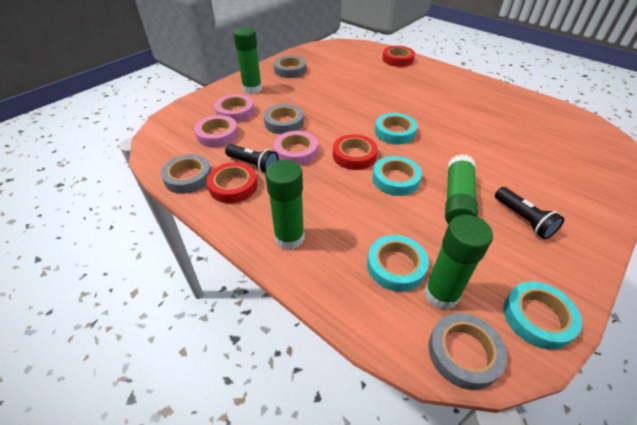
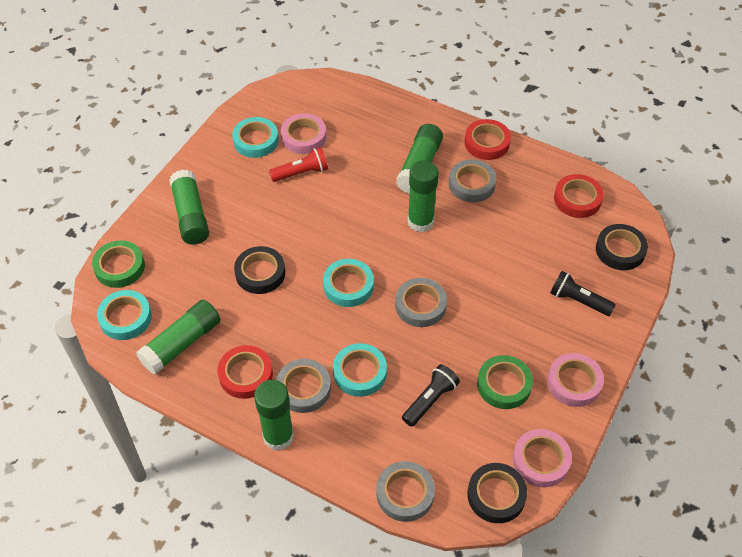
black tape: 0 -> 3
green glue stick: 4 -> 5
green tape: 0 -> 2
red flashlight: 0 -> 1

